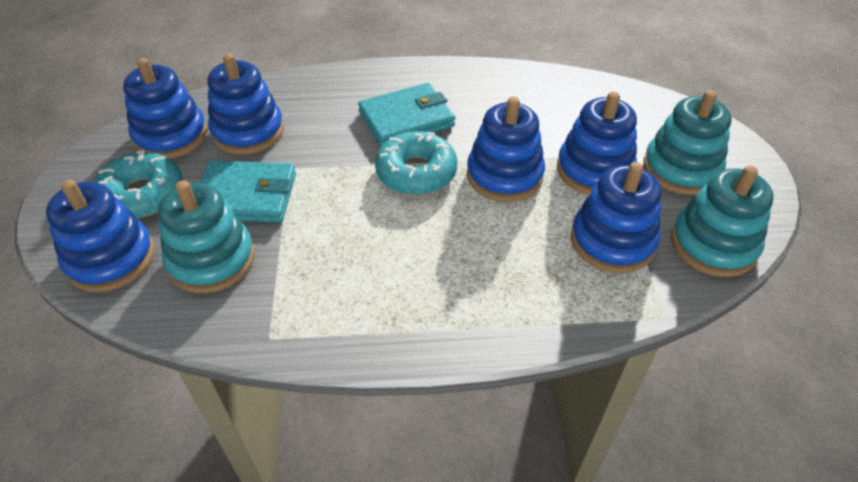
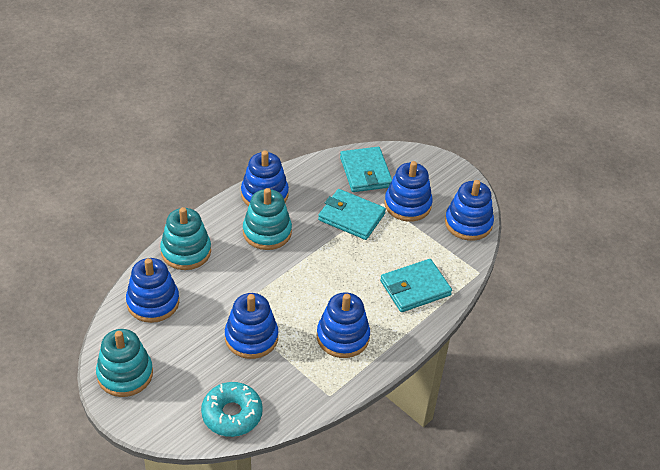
turquoise donut: 2 -> 1
turquoise wallet: 2 -> 3

